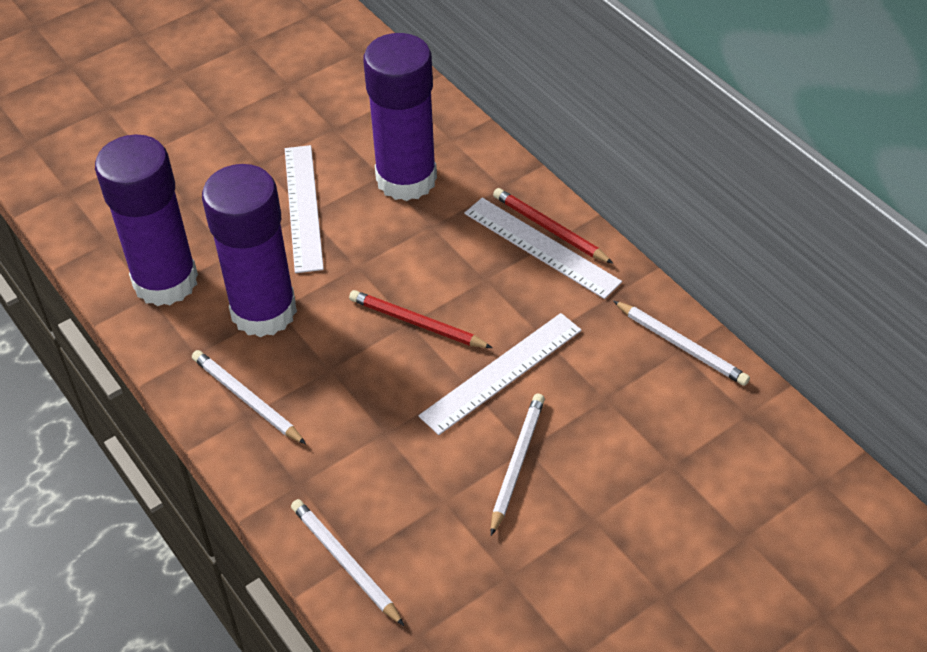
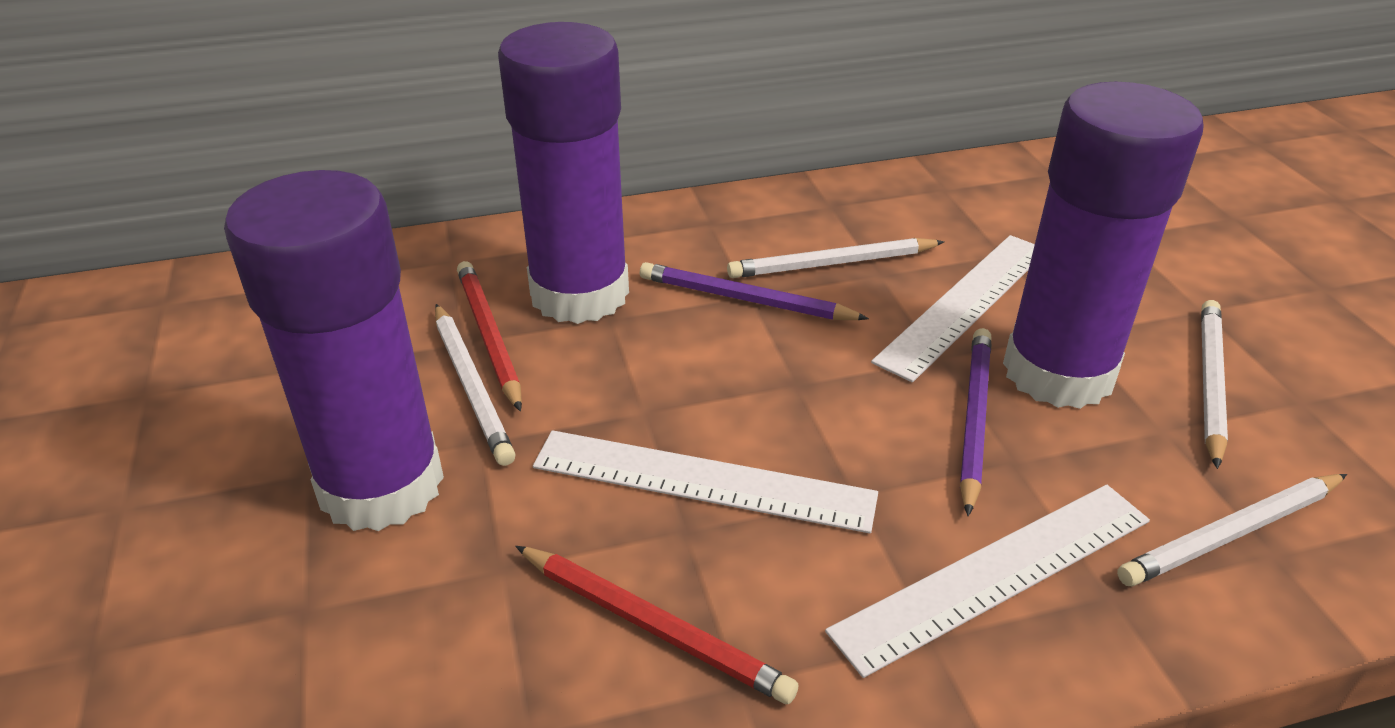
purple pencil: 0 -> 2

